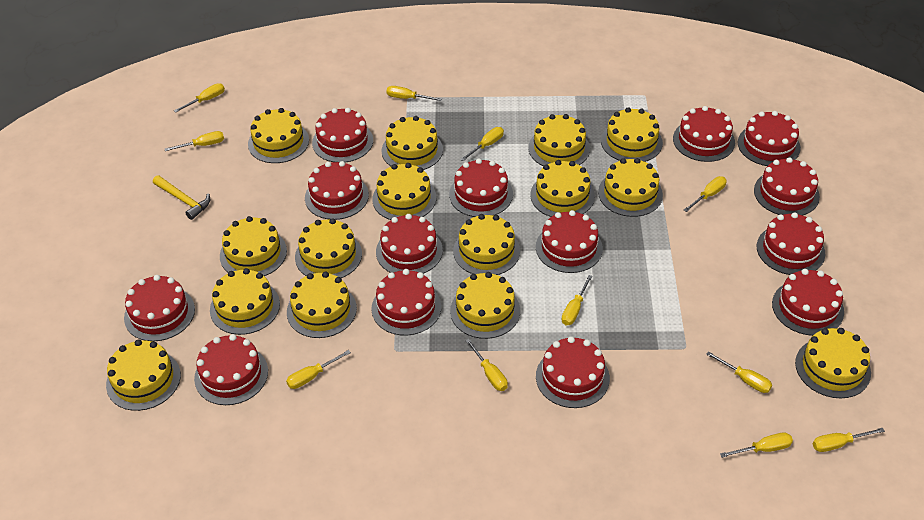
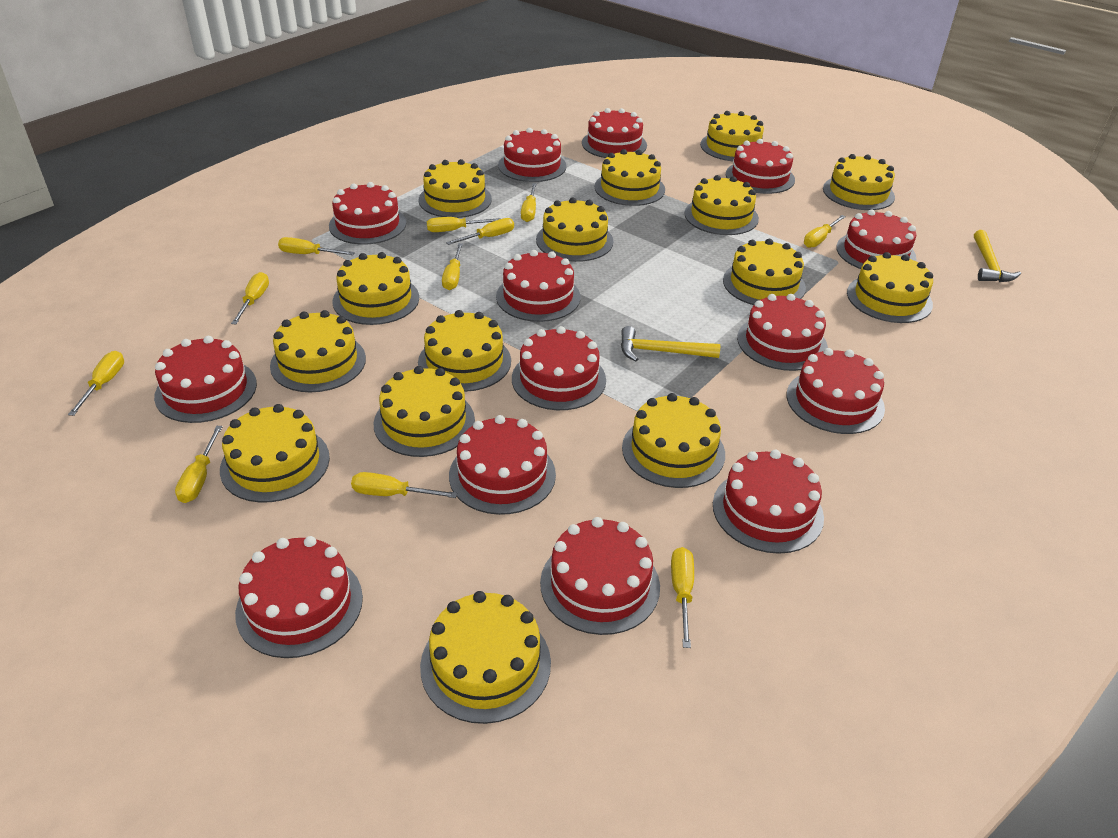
yellow hammer: 1 -> 2

